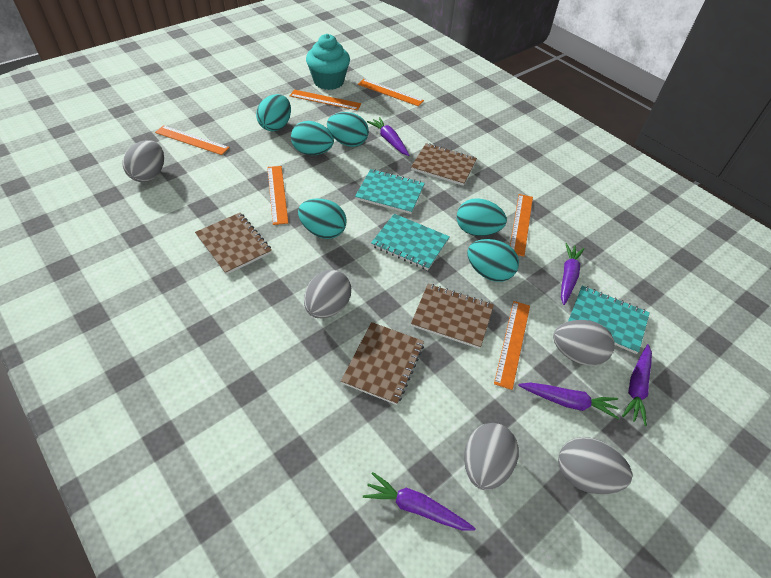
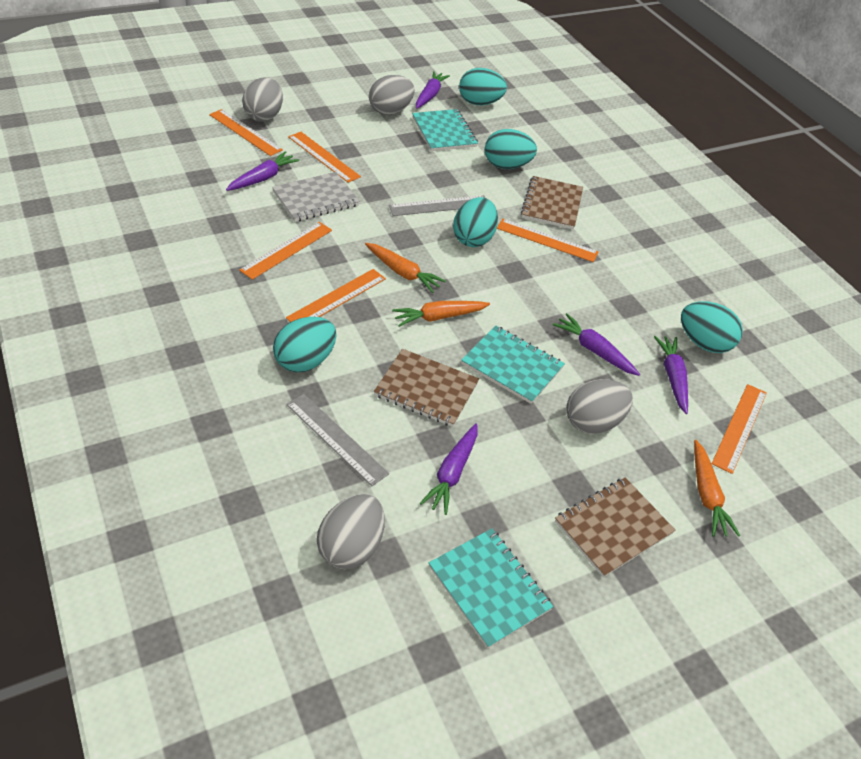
brown notebook: 4 -> 3
grey egg: 5 -> 4
grey notebook: 0 -> 1
grey ruler: 0 -> 2
orange carrot: 0 -> 3
turquoise cupcake: 1 -> 0
turquoise egg: 6 -> 5

